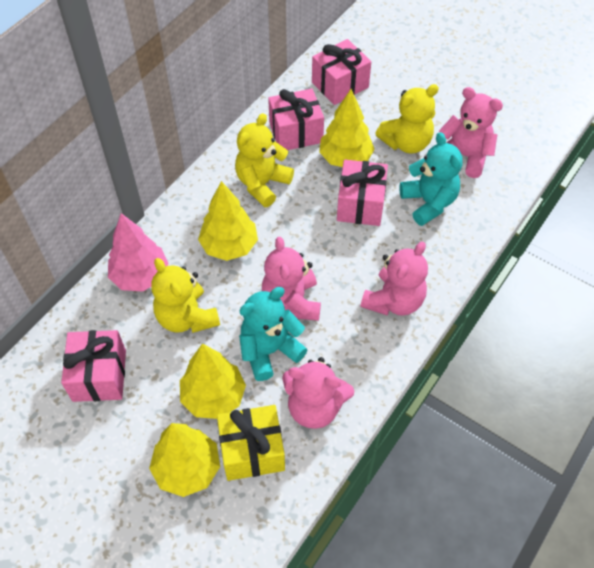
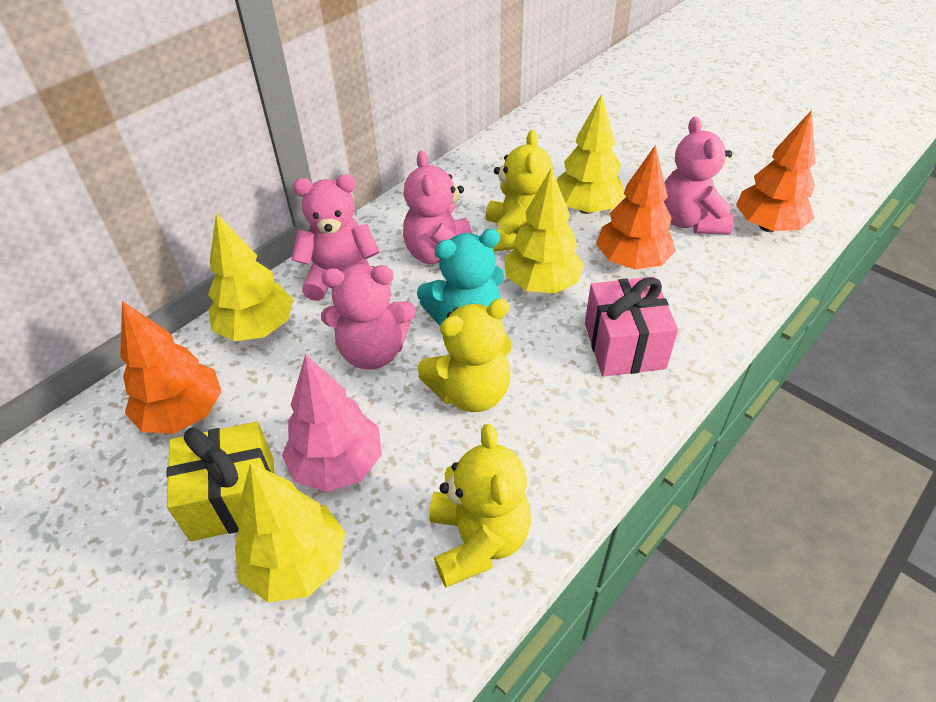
orange tree: 0 -> 3
pink gift: 4 -> 1
turquoise teddy bear: 2 -> 1

